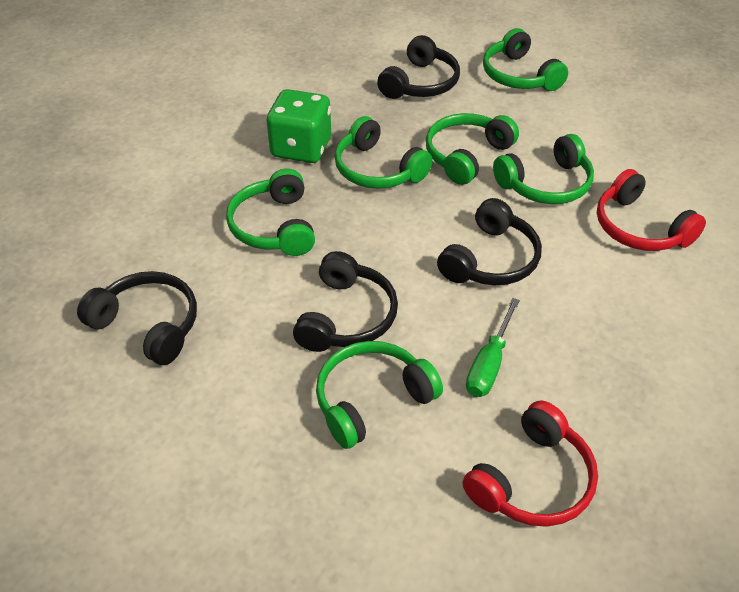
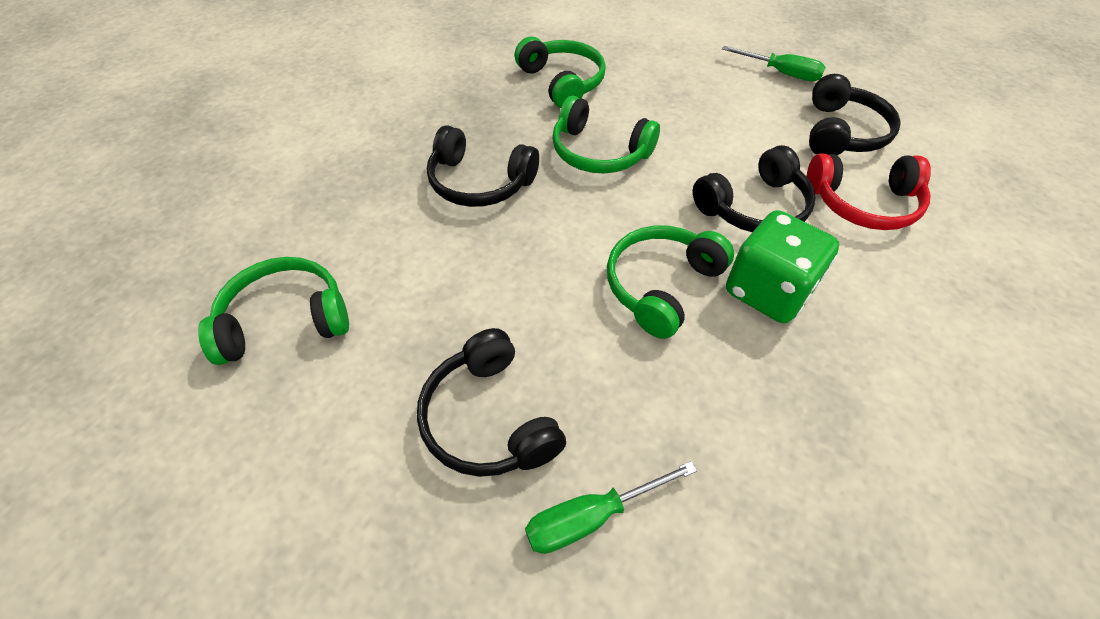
green headphones: 6 -> 4
green screwdriver: 1 -> 2
red headphones: 2 -> 1

